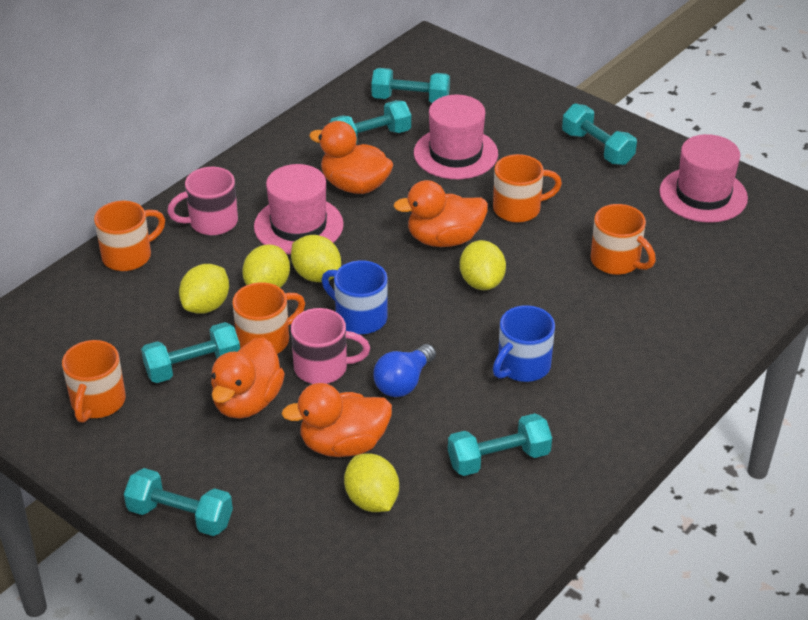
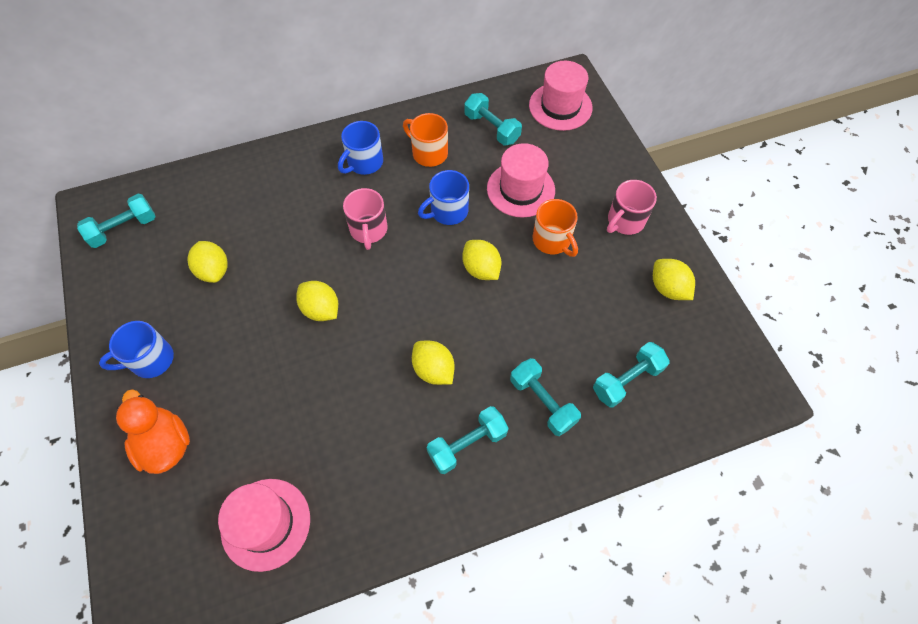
blue light bulb: 1 -> 0
blue mug: 2 -> 3
orange duck: 4 -> 1
orange mug: 5 -> 2
turquoise dumbbell: 6 -> 5

